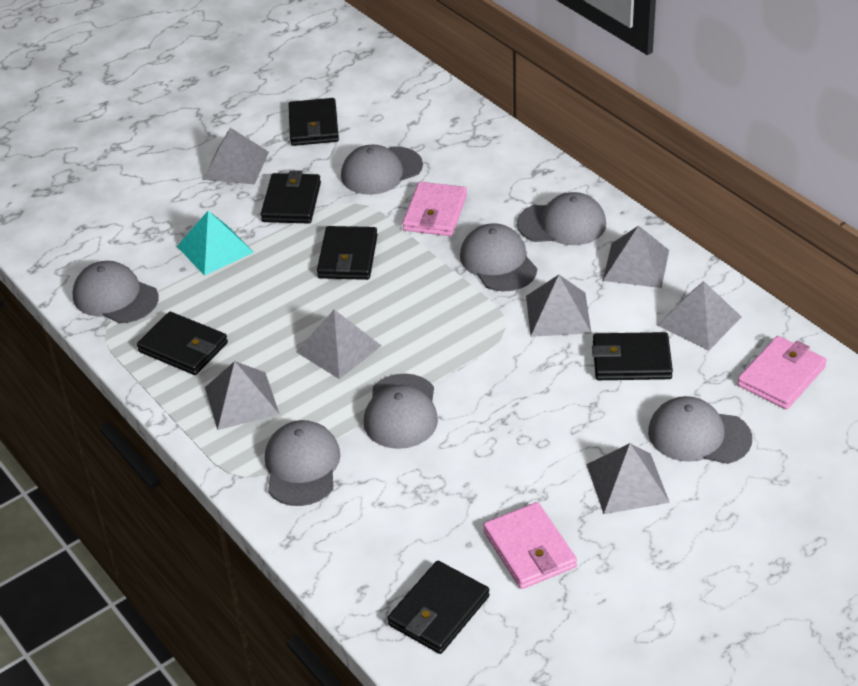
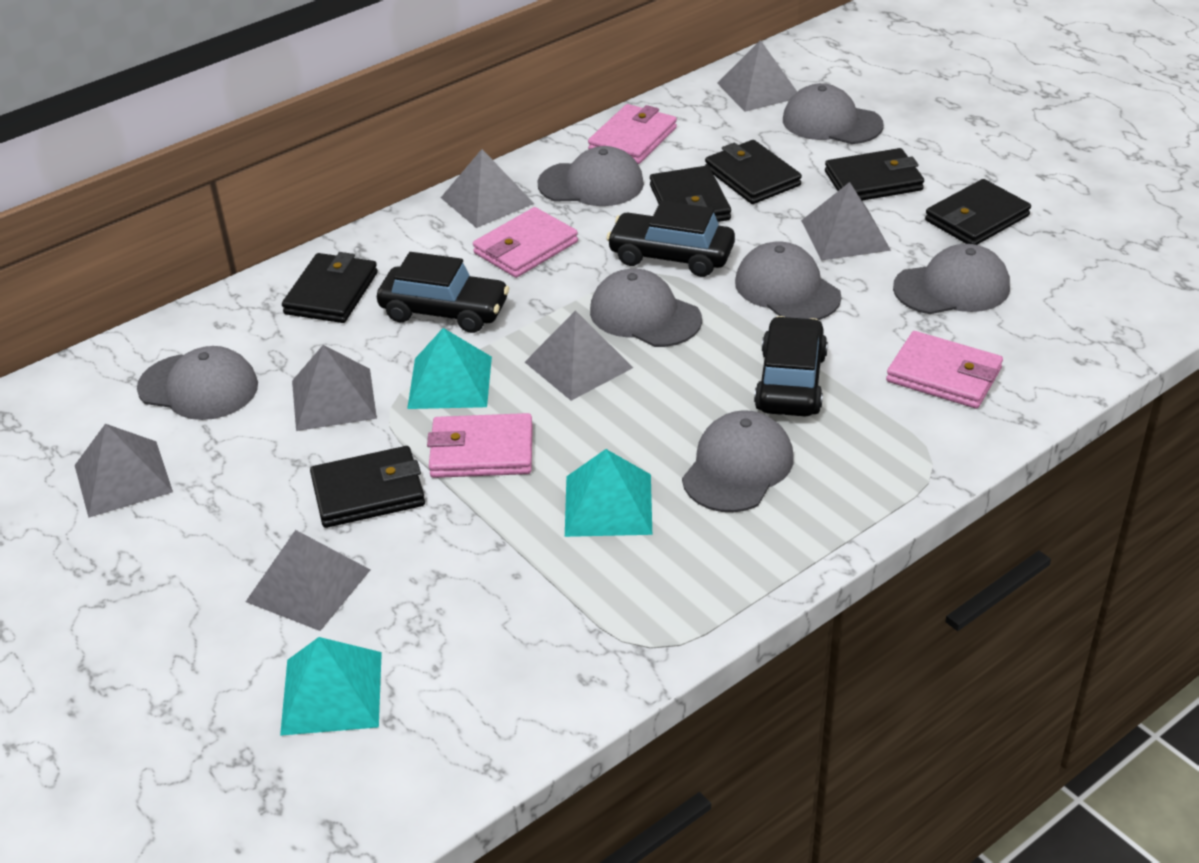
black car: 0 -> 3
pink wallet: 3 -> 4
turquoise pyramid: 1 -> 3

